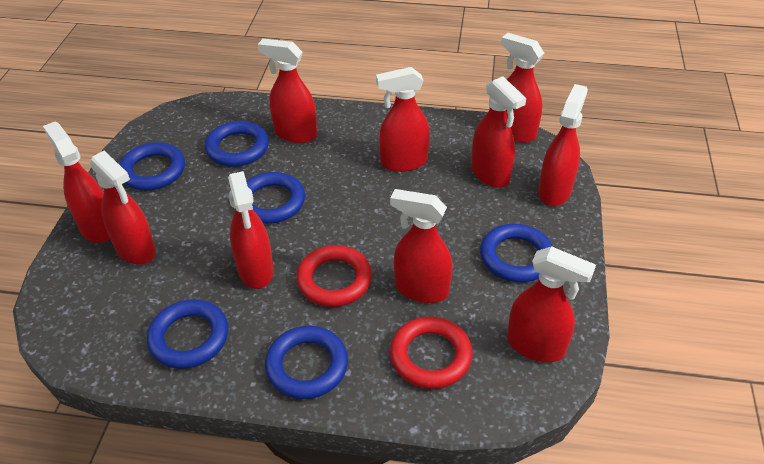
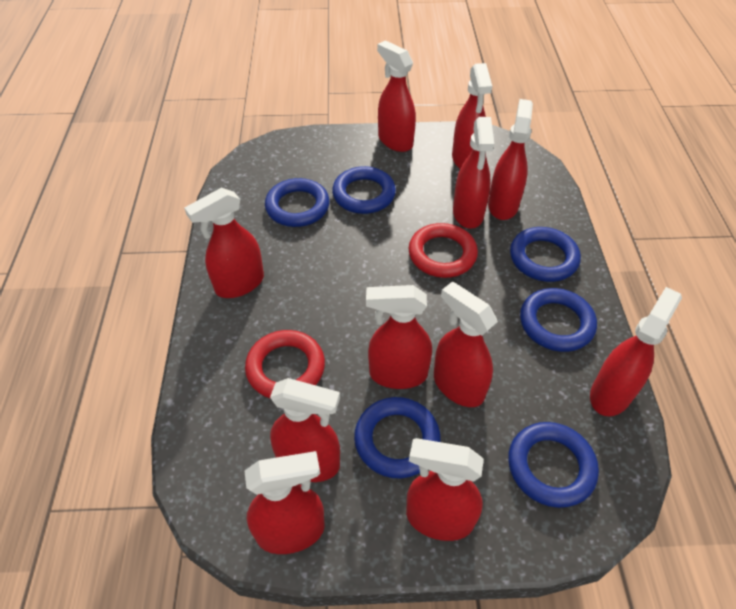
red spray bottle: 10 -> 11

